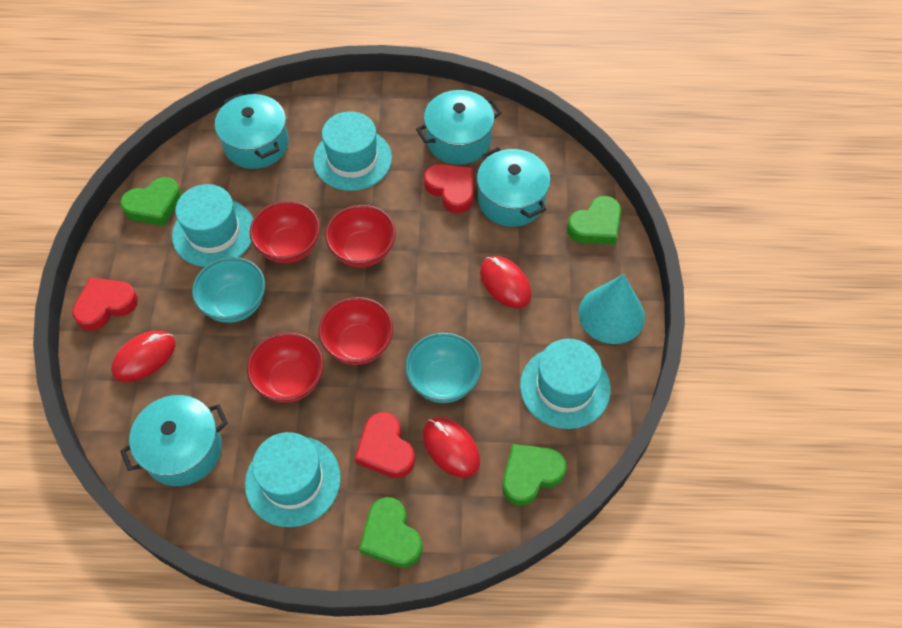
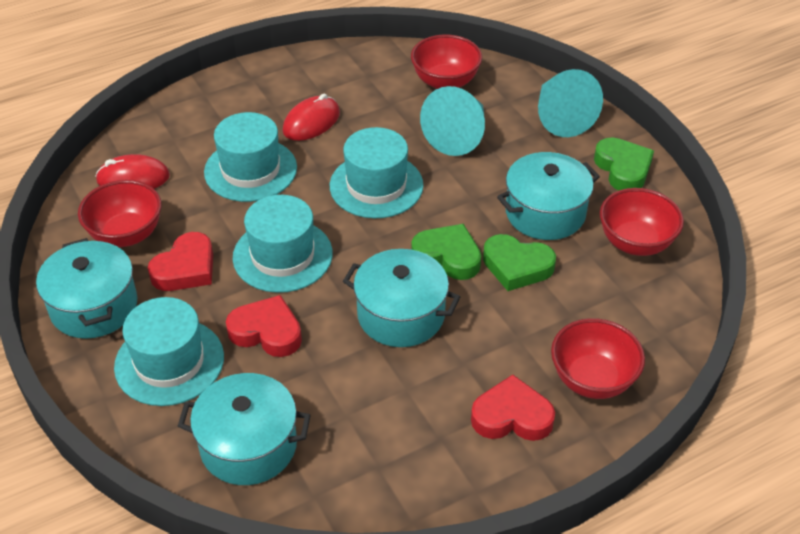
green heart: 4 -> 3
red mouse: 3 -> 2
turquoise bowl: 2 -> 0
turquoise cone: 1 -> 2

